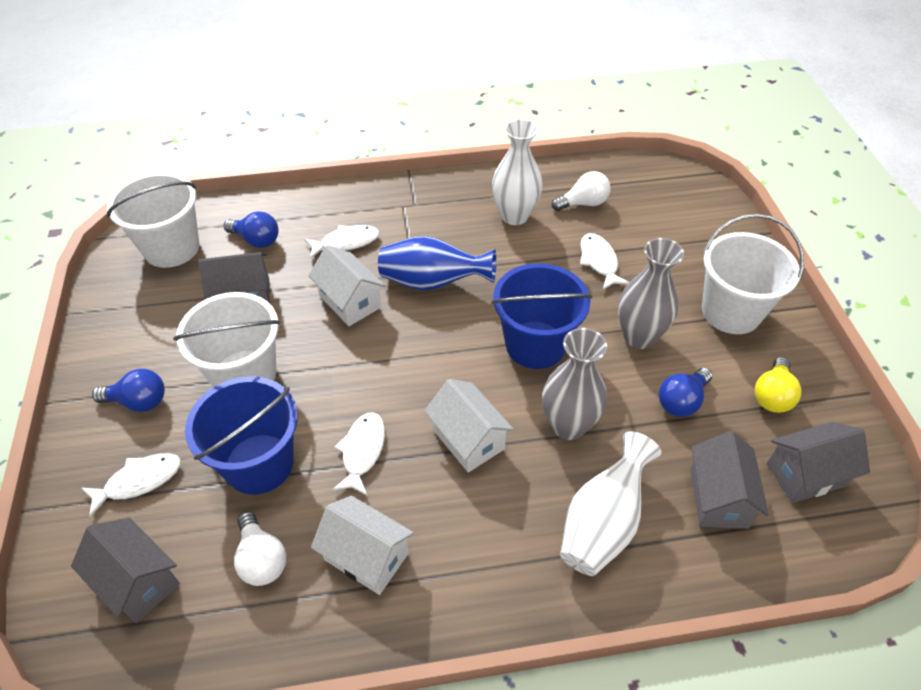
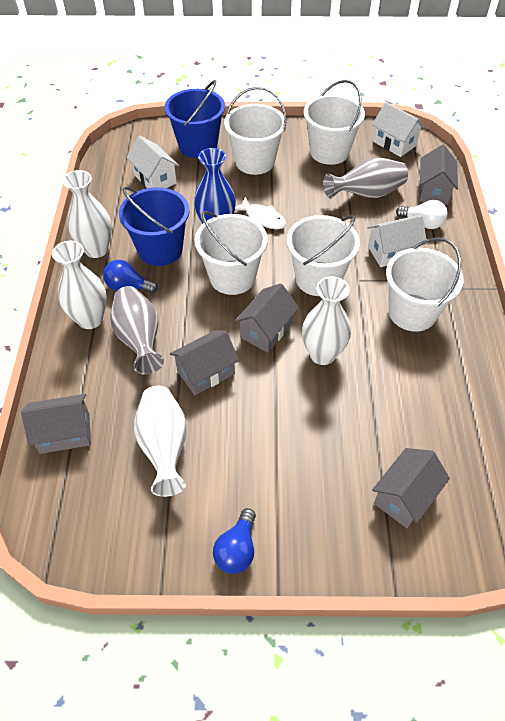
blue light bulb: 3 -> 2
grey house: 4 -> 5
white bucket: 3 -> 5
white fish: 4 -> 1
white light bulb: 2 -> 1
white vase: 2 -> 4
yellow light bulb: 1 -> 0

